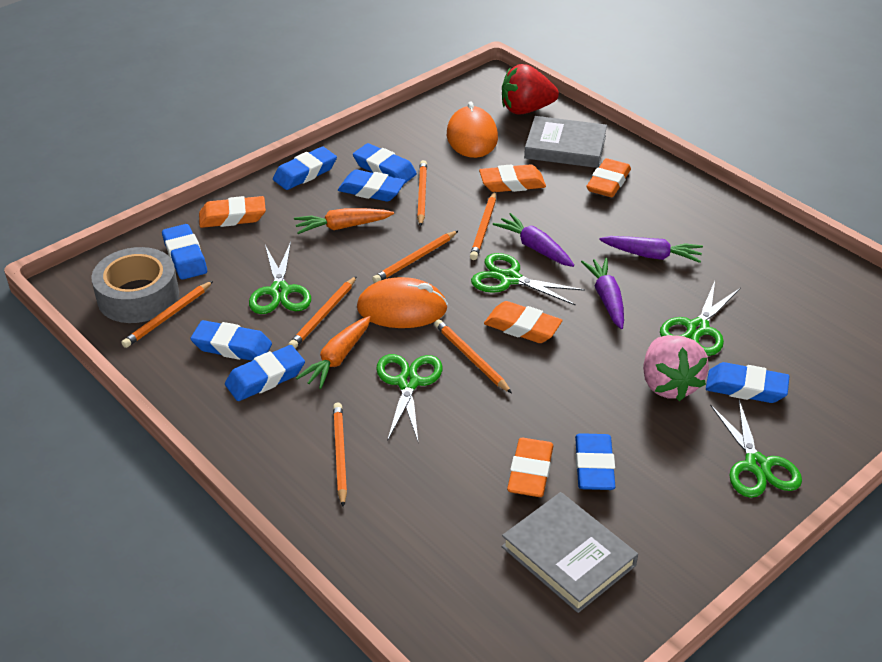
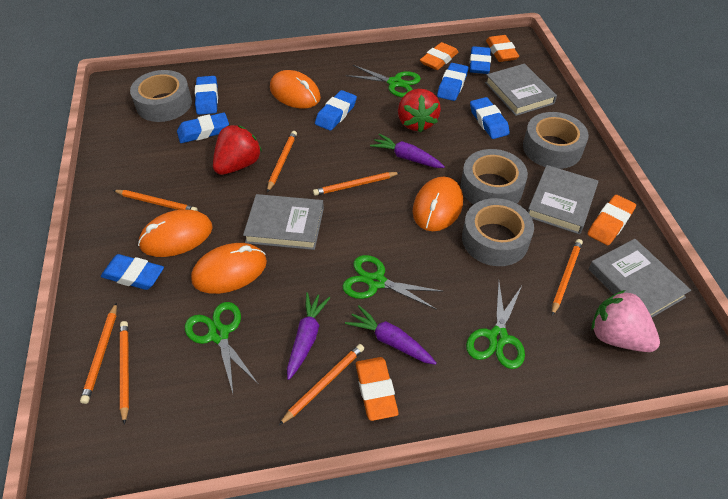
blue eraser: 8 -> 7
green scissors: 5 -> 4
grey book: 2 -> 4
grey tape: 1 -> 4
orange carrot: 2 -> 0
orange eraser: 5 -> 4
orange mouse: 2 -> 4
red strawberry: 1 -> 2

